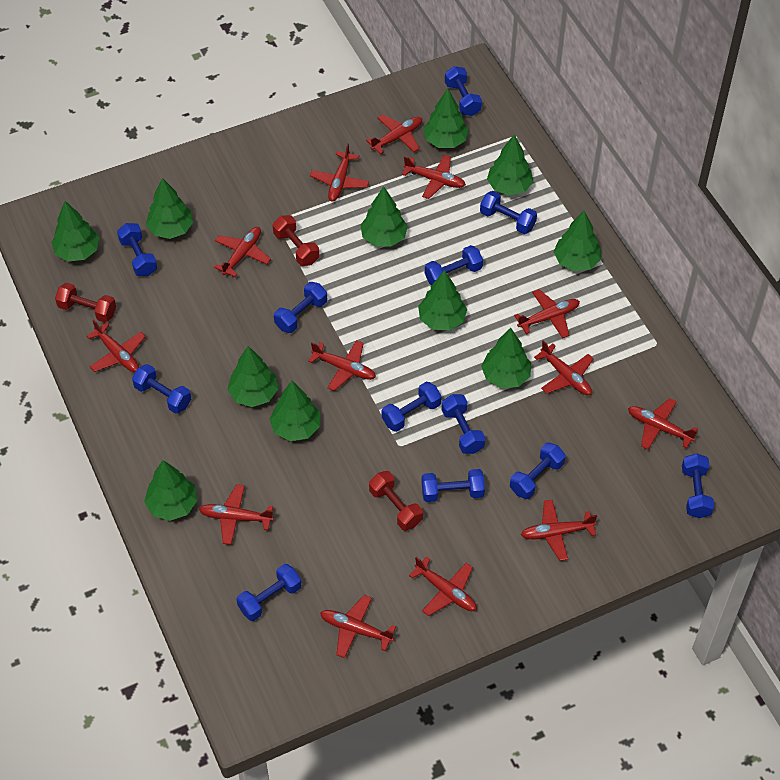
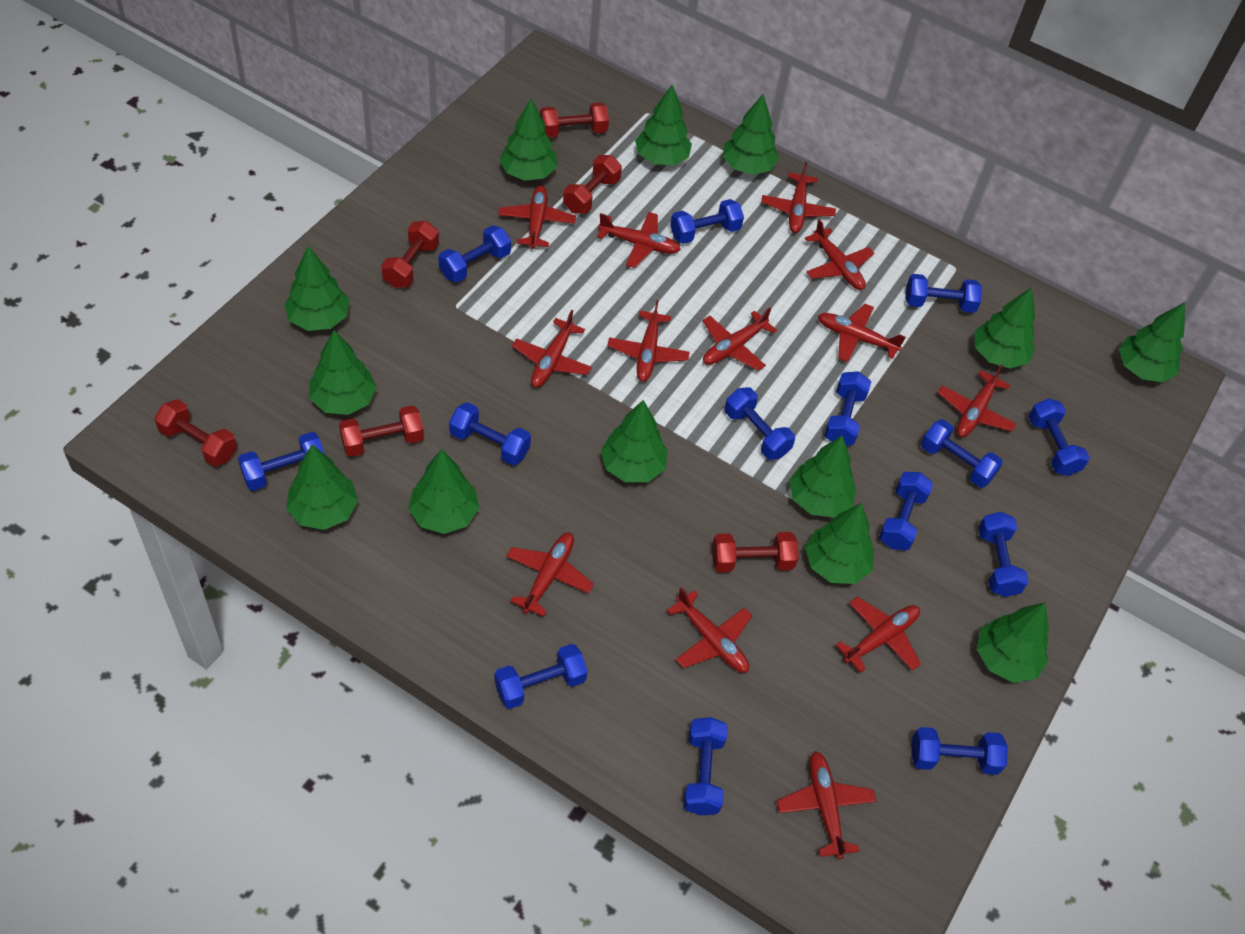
blue dumbbell: 12 -> 14
green tree: 11 -> 13
red dumbbell: 3 -> 6

